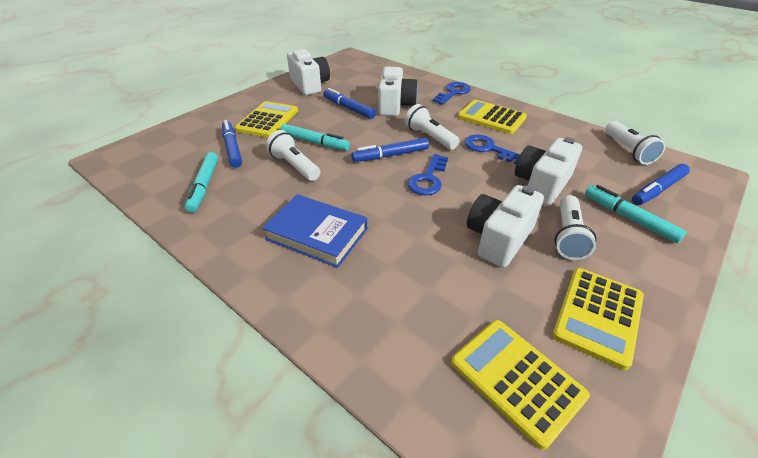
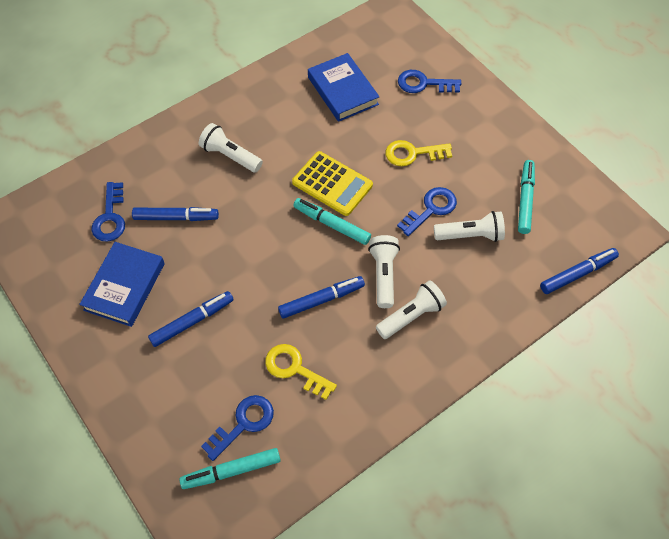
blue book: 1 -> 2
blue key: 3 -> 4
white camera: 4 -> 0
yellow calculator: 4 -> 1
yellow key: 0 -> 2

